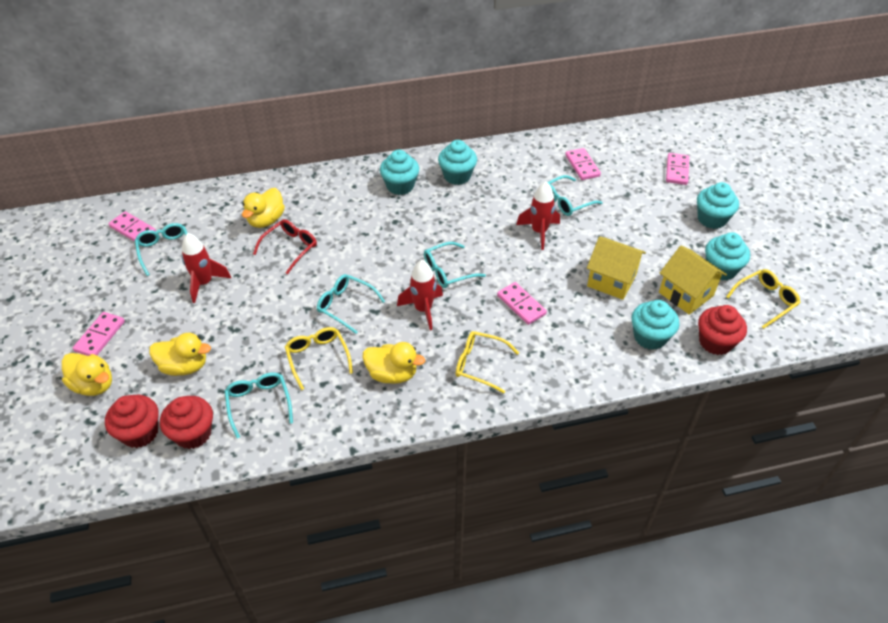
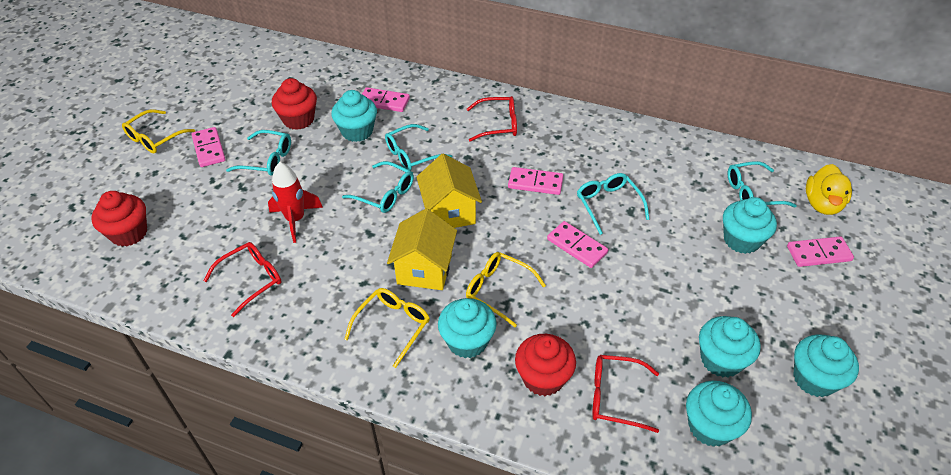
red glasses: 1 -> 3
red rocket: 3 -> 1
turquoise cupcake: 5 -> 6
yellow duck: 4 -> 1

